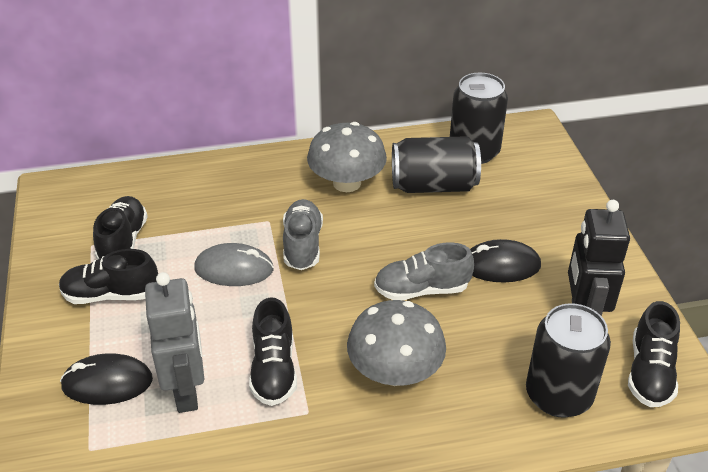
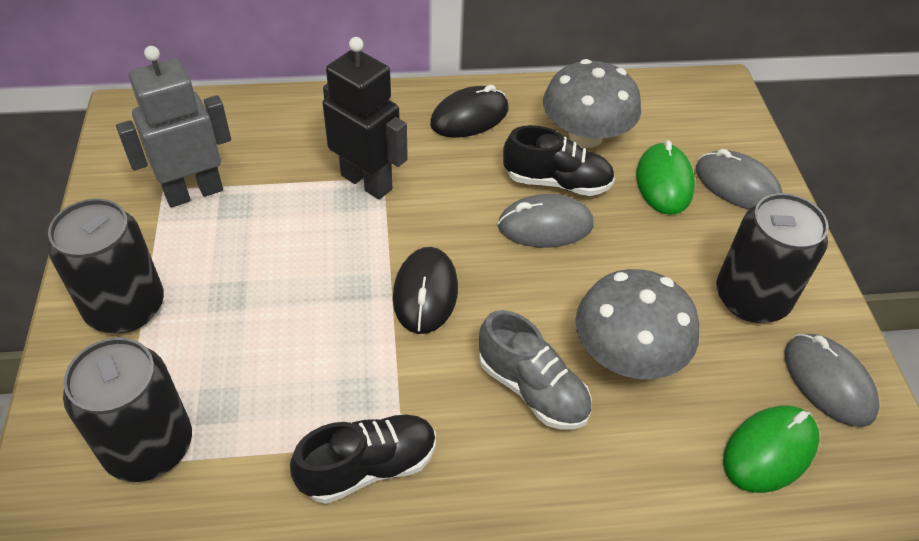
black shoe: 4 -> 2
green mouse: 0 -> 2
grey mouse: 1 -> 3
grey shoe: 2 -> 1

